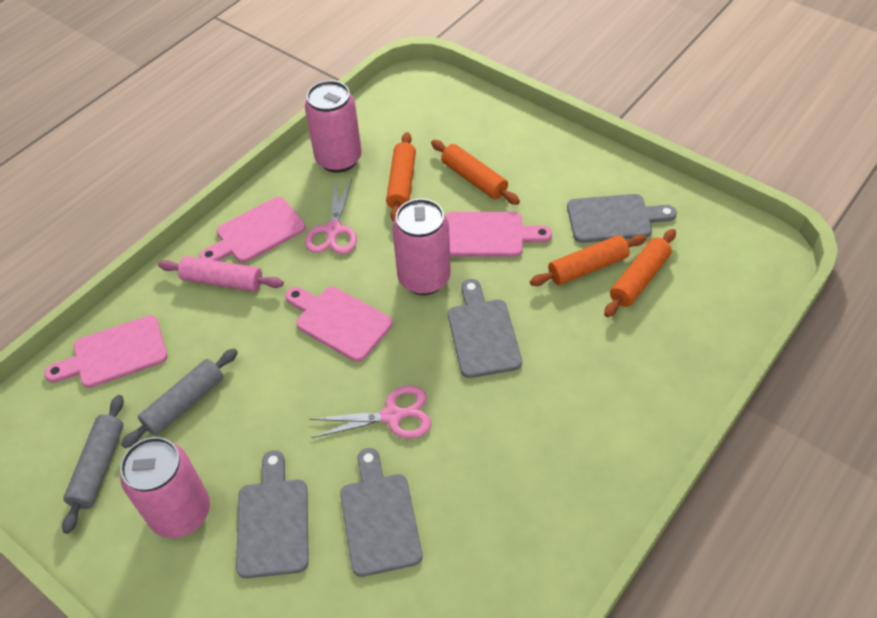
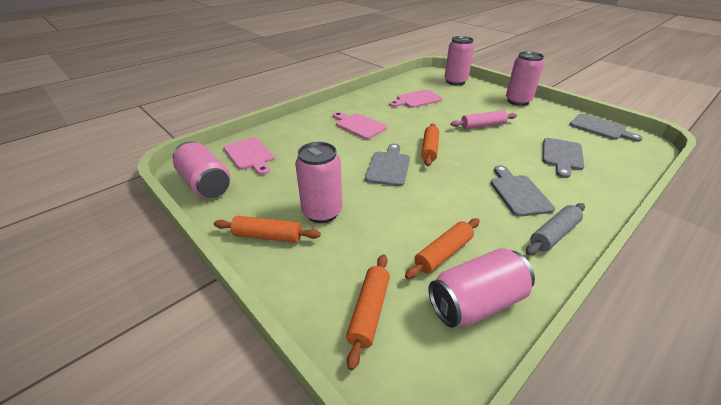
grey rolling pin: 2 -> 1
pink can: 3 -> 5
pink cutting board: 4 -> 3
pink scissors: 2 -> 0

